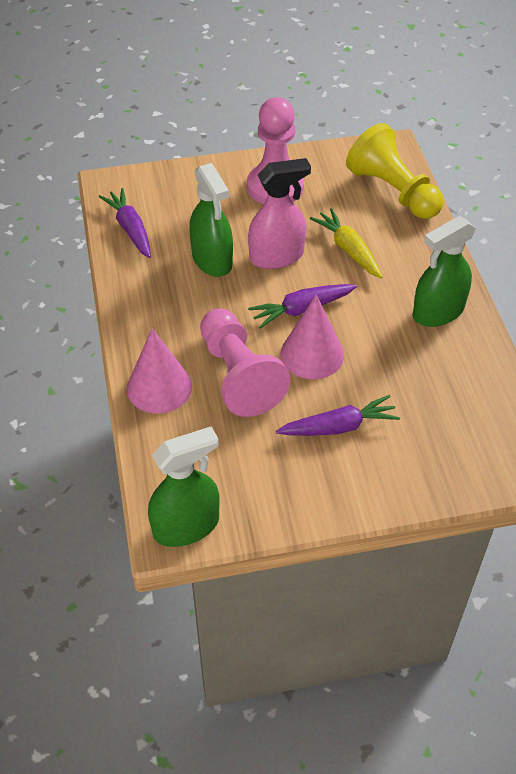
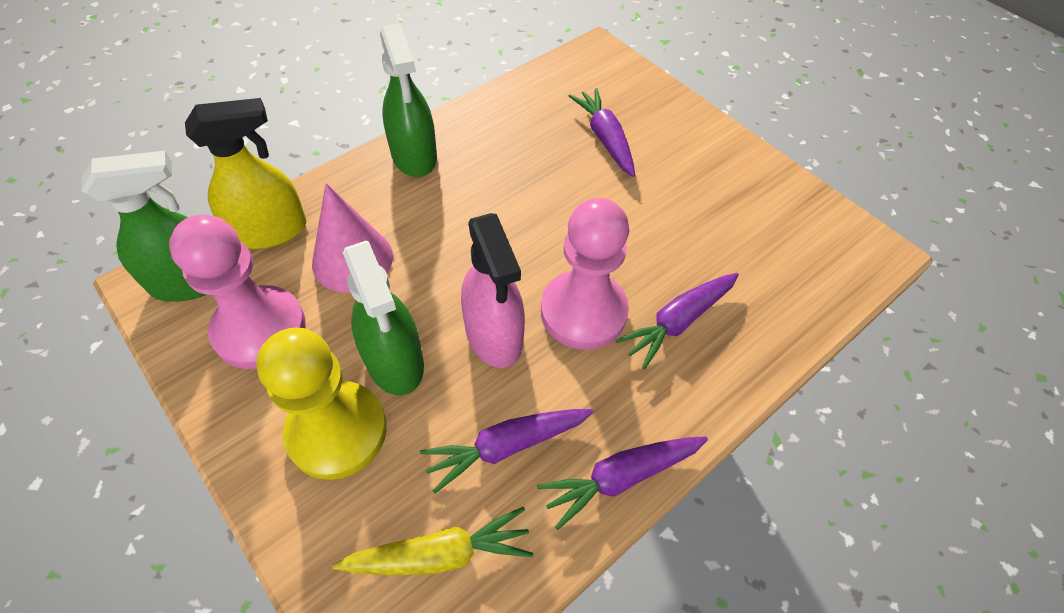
pink cone: 2 -> 1
purple carrot: 3 -> 4
yellow spray bottle: 0 -> 1

